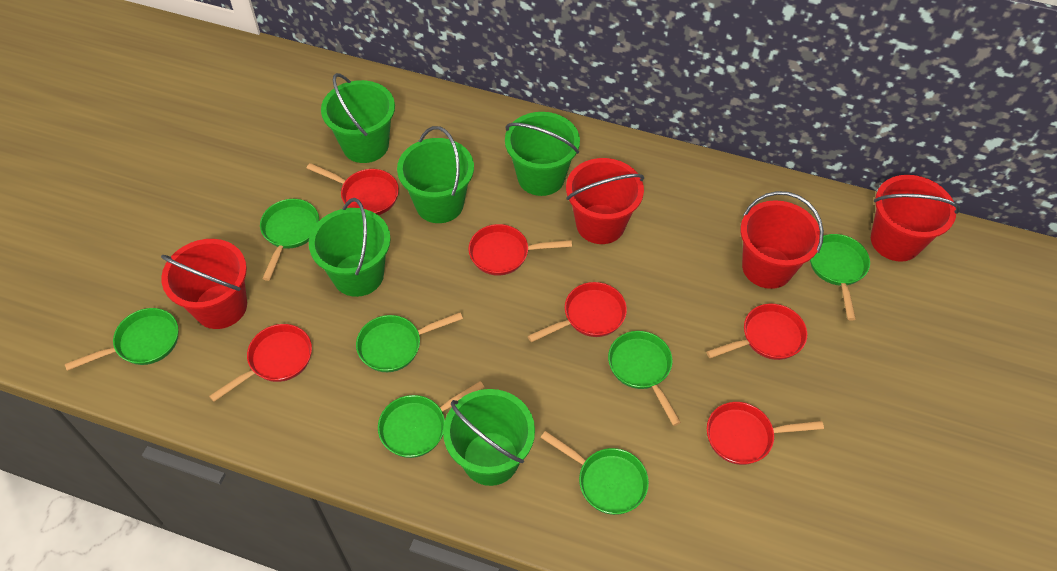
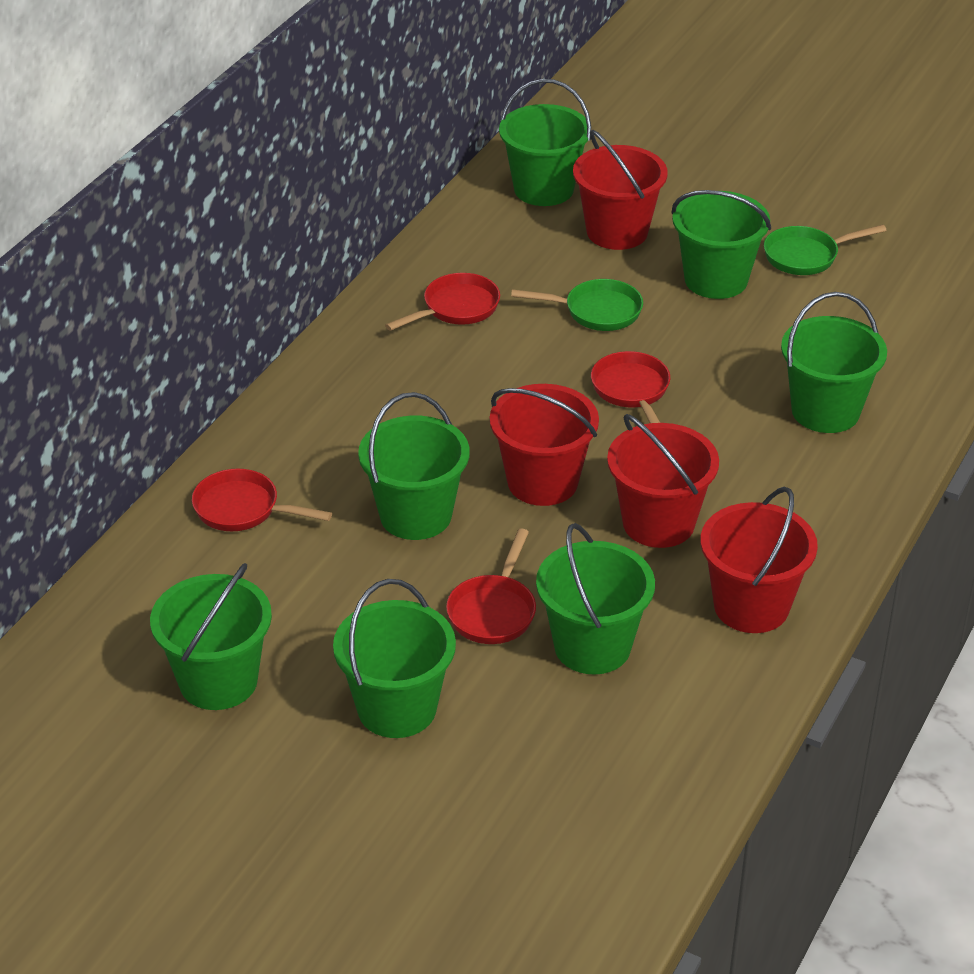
green bucket: 5 -> 7
green pan: 7 -> 2
red pan: 6 -> 4

